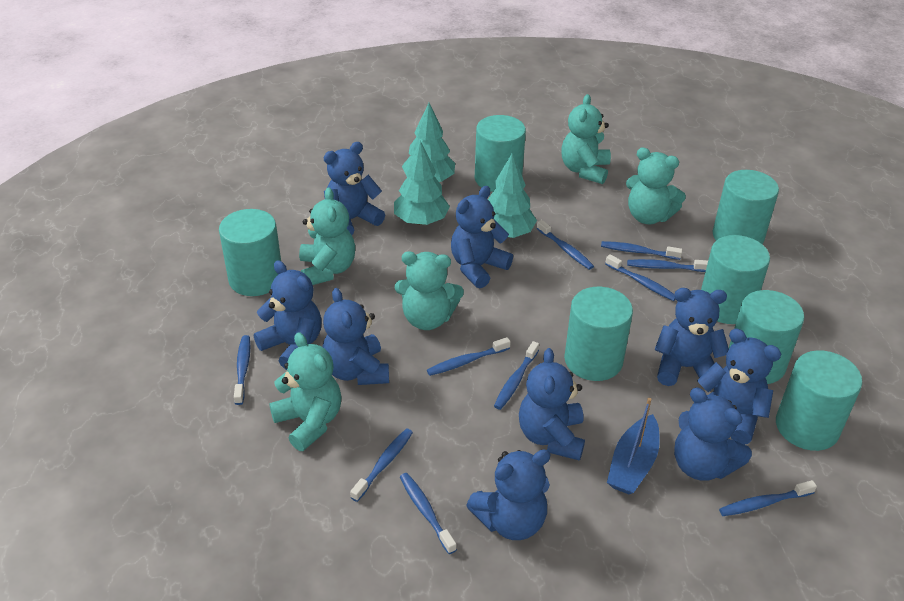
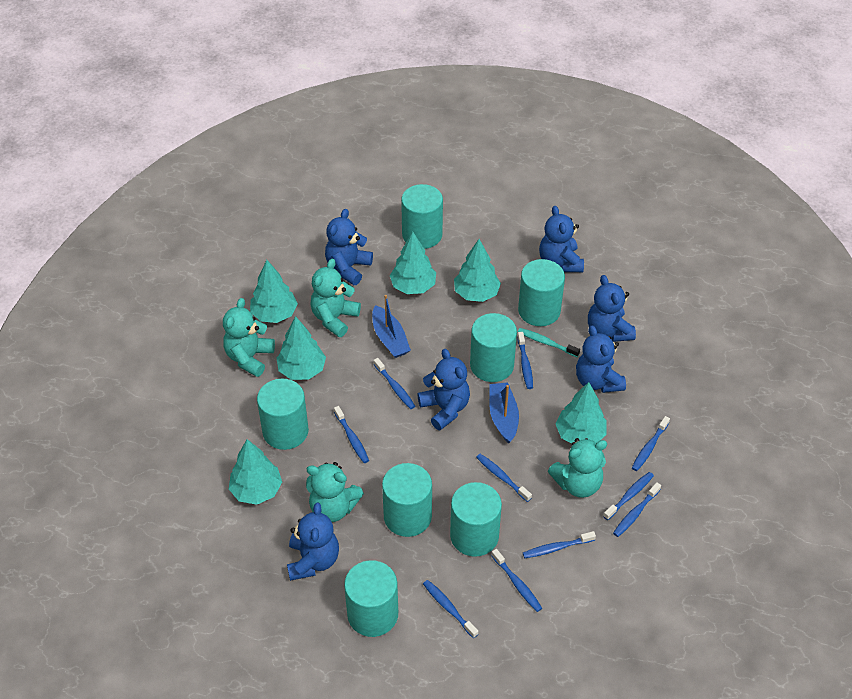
blue boat: 1 -> 2
blue teddy bear: 9 -> 6
turquoise teddy bear: 5 -> 4
turquoise toothbrush: 0 -> 1
turquoise tree: 3 -> 6

